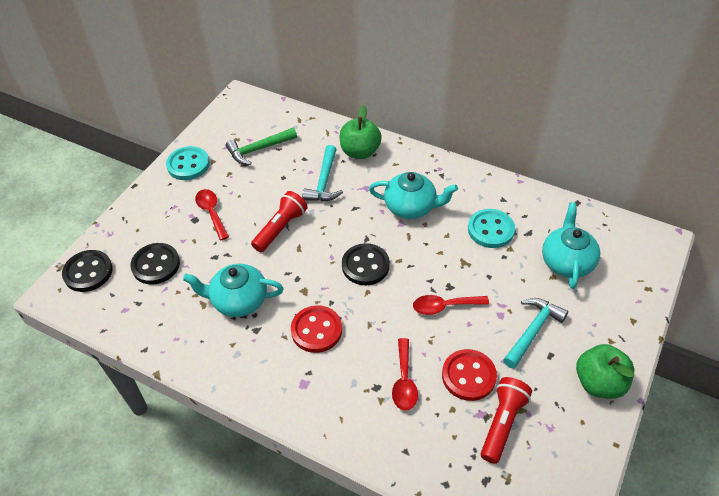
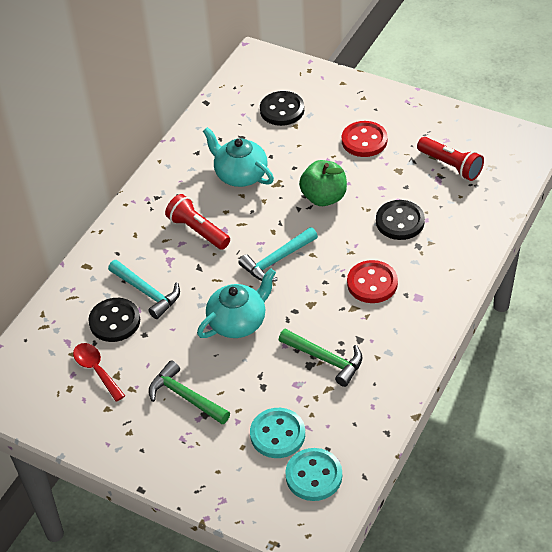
green apple: 2 -> 1
green hammer: 1 -> 2
red spoon: 3 -> 1
turquoise teapot: 3 -> 2

